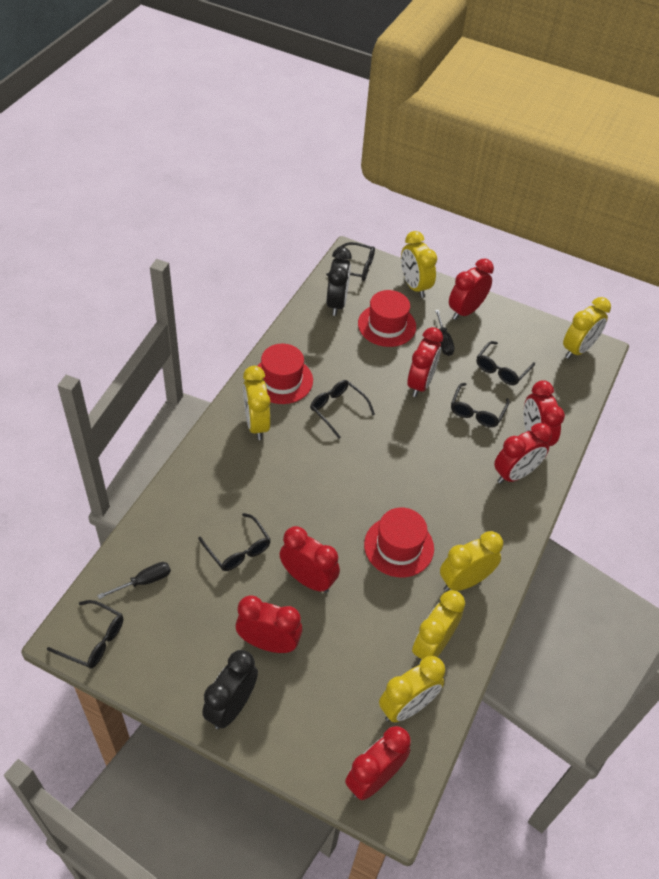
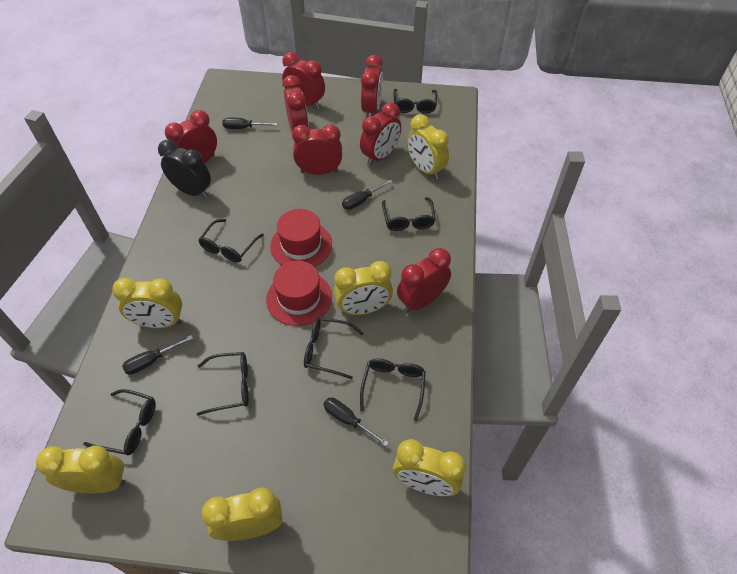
black clock: 2 -> 1
black glasses: 6 -> 7
black screwdriver: 2 -> 4
red hat: 3 -> 2

